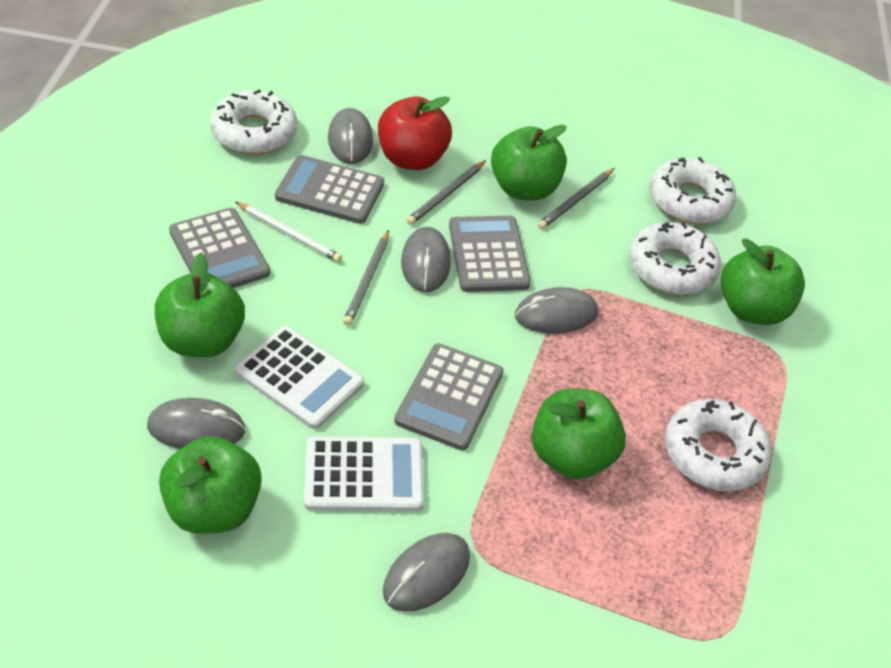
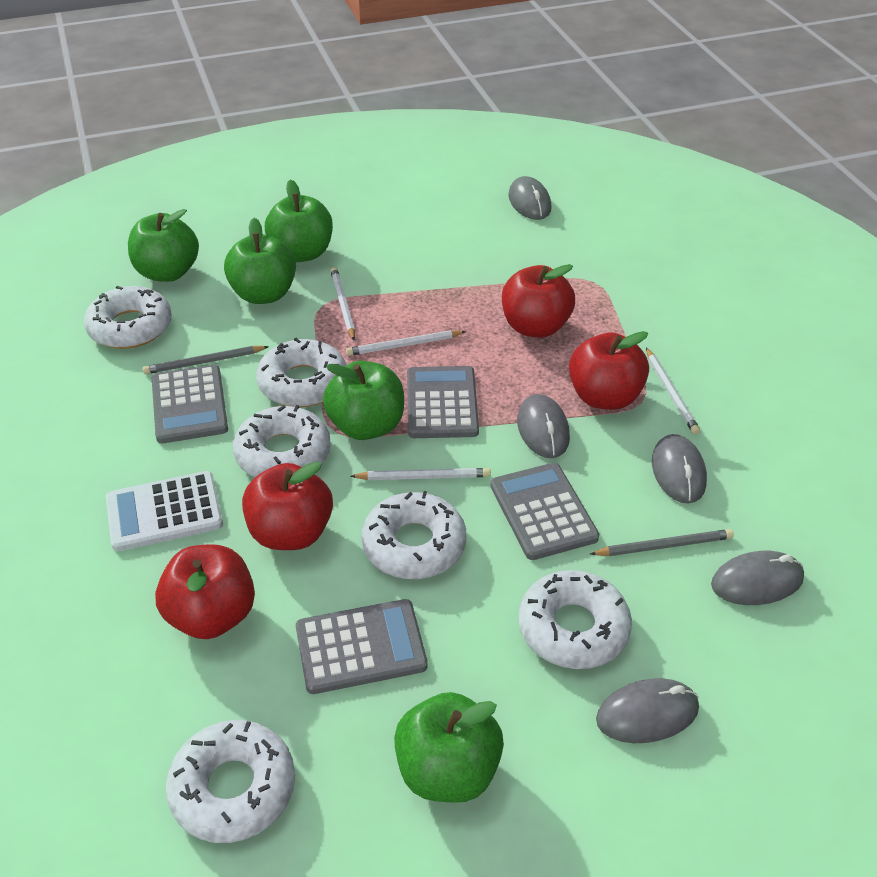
grey pencil: 3 -> 2
red apple: 1 -> 4
white calculator: 2 -> 1
white donut: 4 -> 6
white pencil: 1 -> 4

